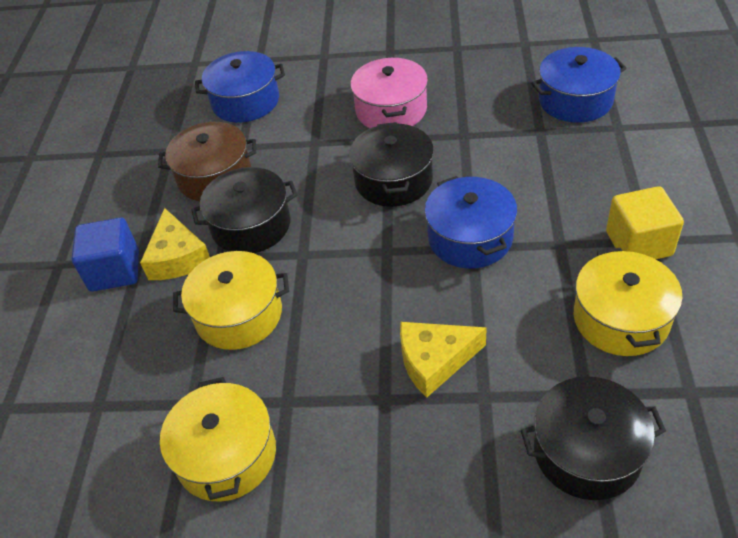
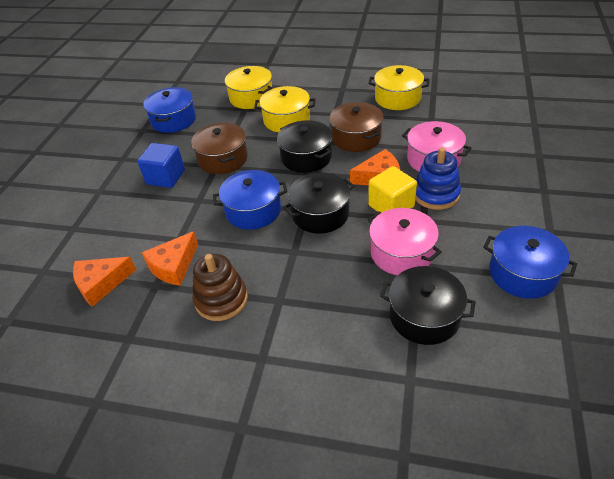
blue stacking toy: 0 -> 1
brown pot: 1 -> 2
brown stacking toy: 0 -> 1
orange cheese: 0 -> 3
pink pot: 1 -> 2
yellow cheese: 2 -> 0

